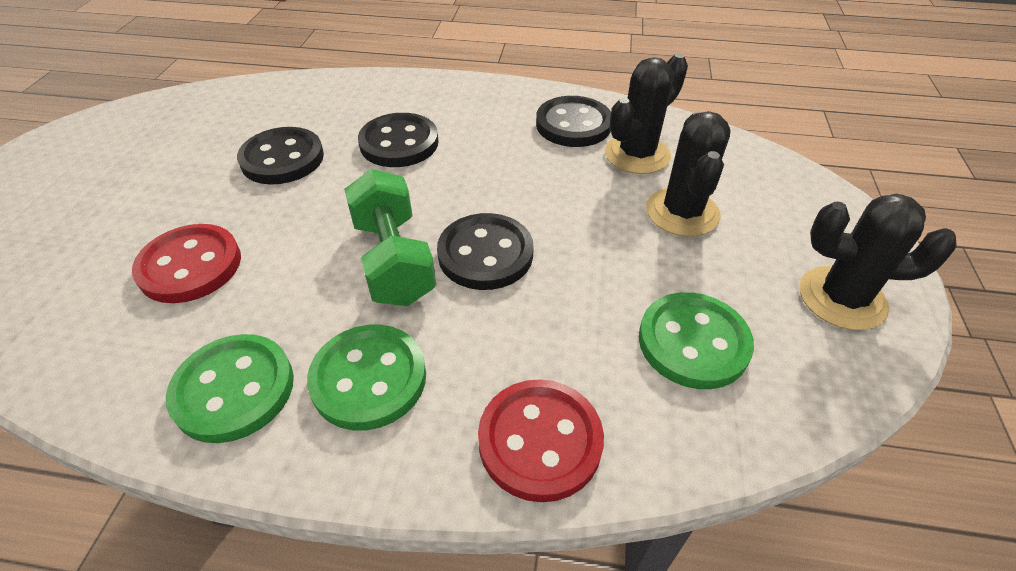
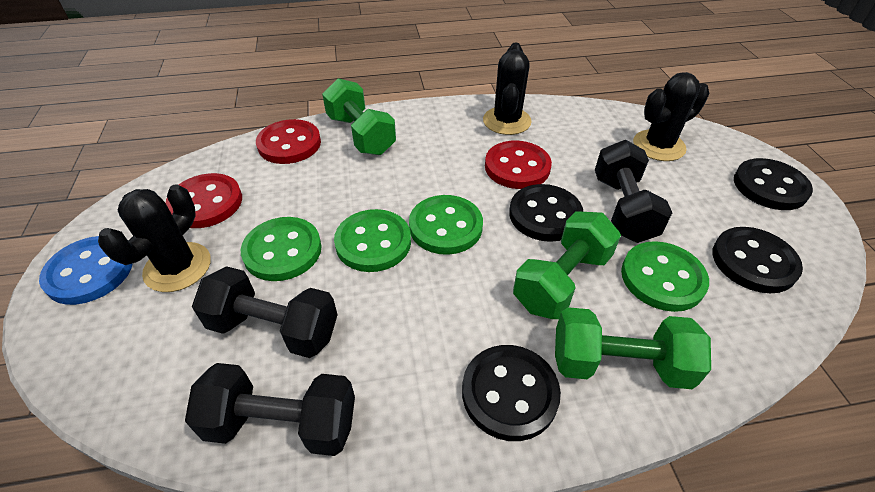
black dumbbell: 0 -> 3
blue button: 0 -> 1
green button: 3 -> 4
green dumbbell: 1 -> 3
red button: 2 -> 3

